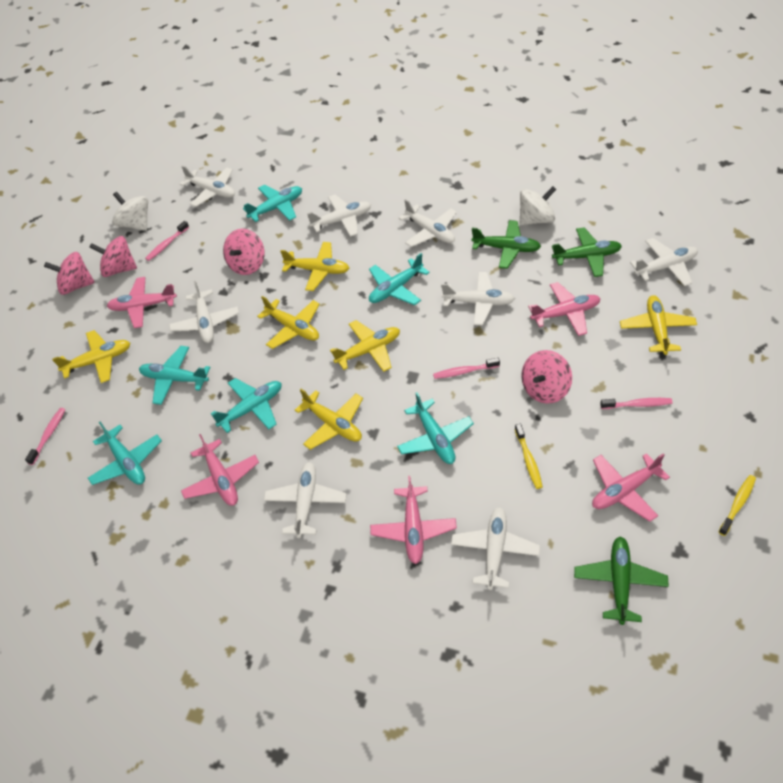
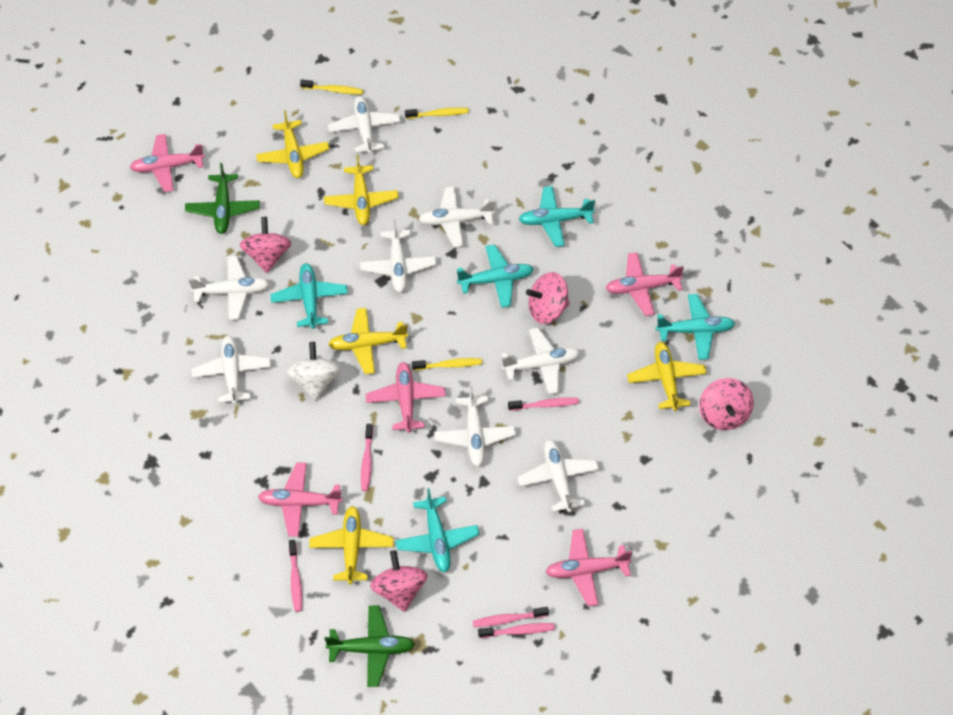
green plane: 3 -> 2
pink toothbrush: 4 -> 5
turquoise plane: 6 -> 5
white spinning top: 2 -> 1
yellow plane: 6 -> 5
yellow toothbrush: 2 -> 3

